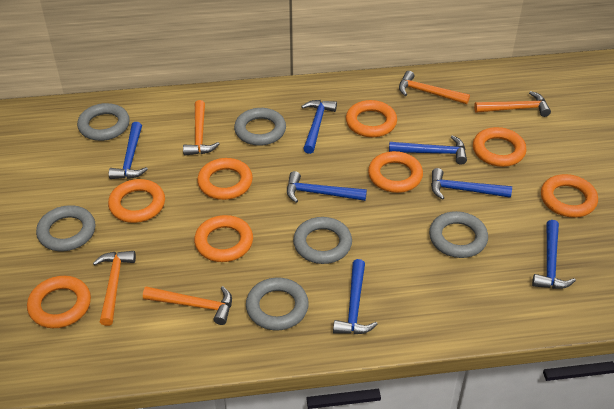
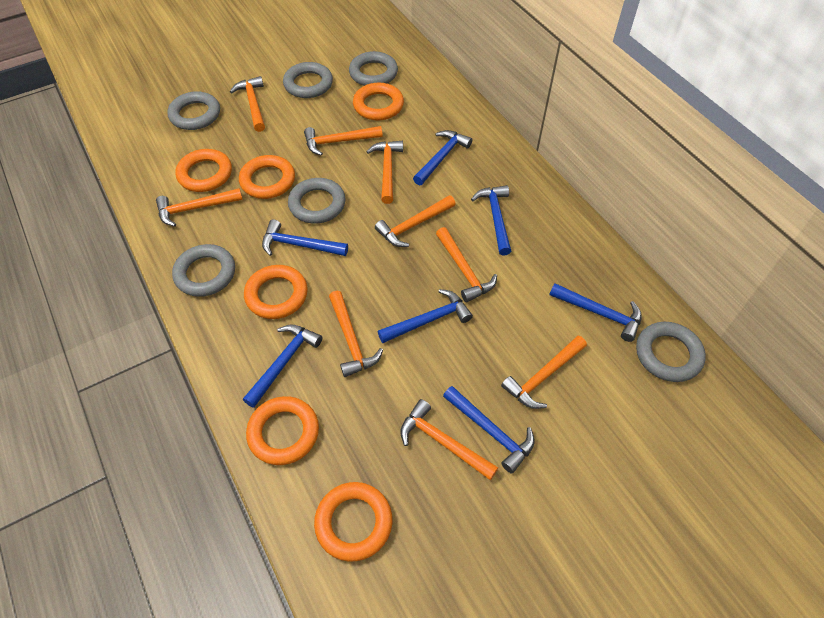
orange hammer: 5 -> 9
orange ring: 8 -> 6

